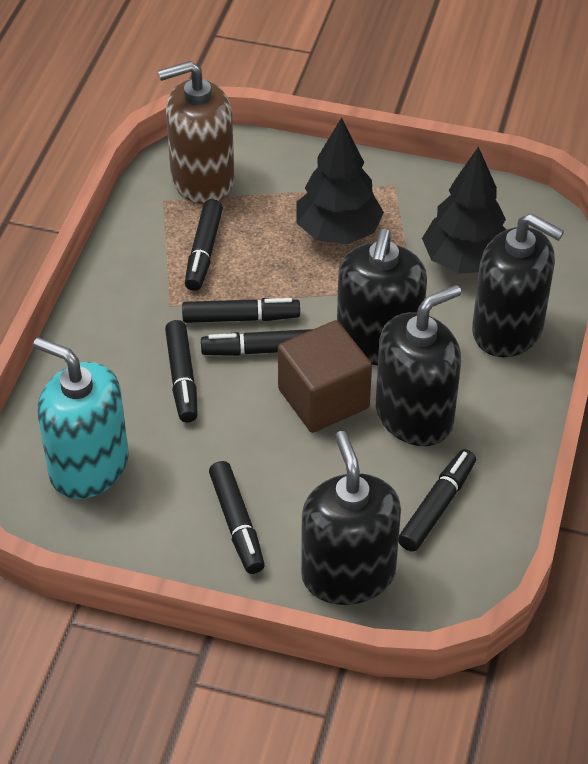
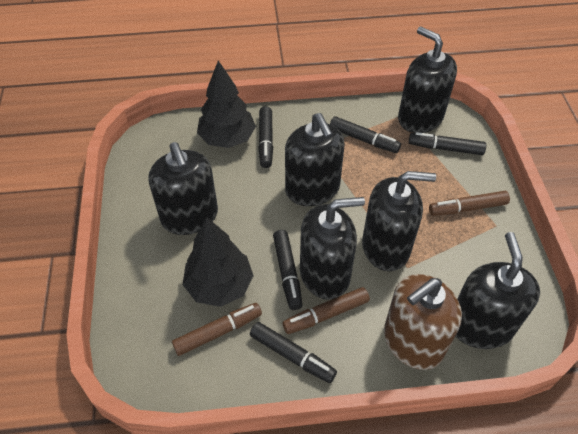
black marker: 6 -> 5
black soap dispenser: 4 -> 6
brown cube: 1 -> 0
brown marker: 0 -> 3
turquoise soap dispenser: 1 -> 0

